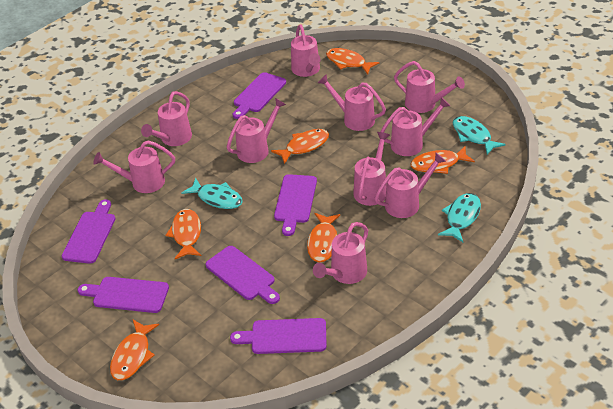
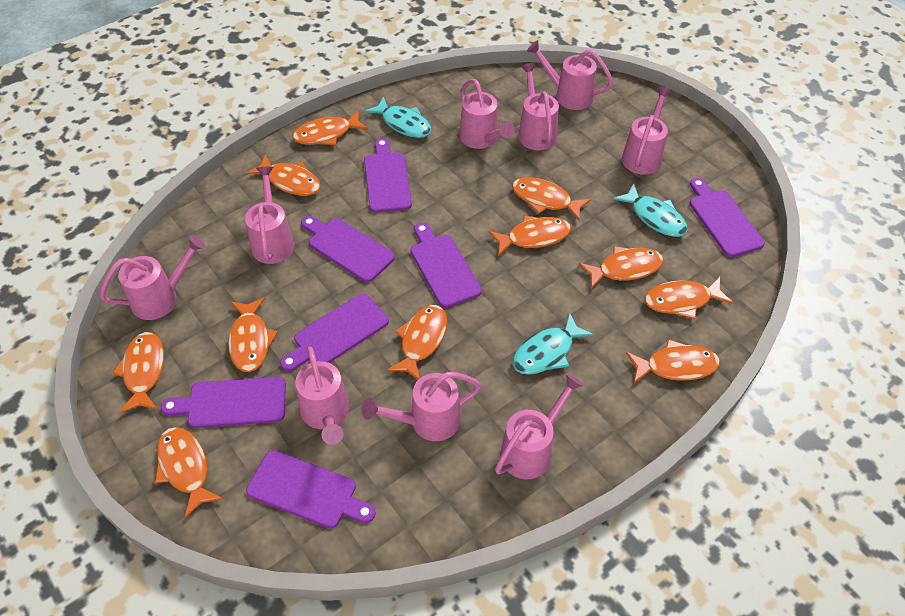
orange fish: 6 -> 11
pink watering can: 10 -> 9
purple cutting board: 6 -> 7

